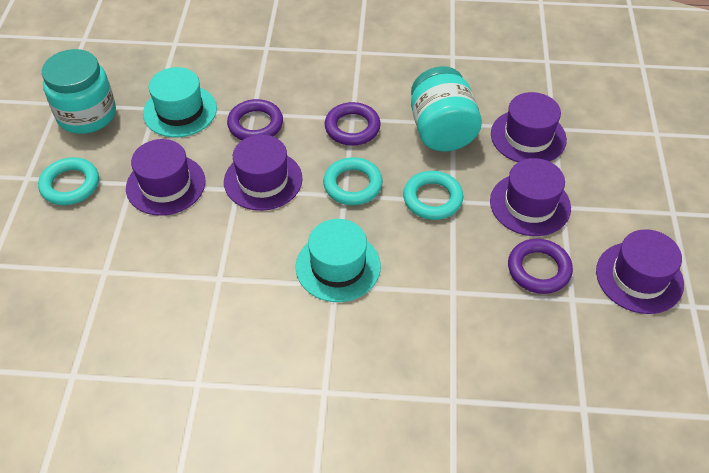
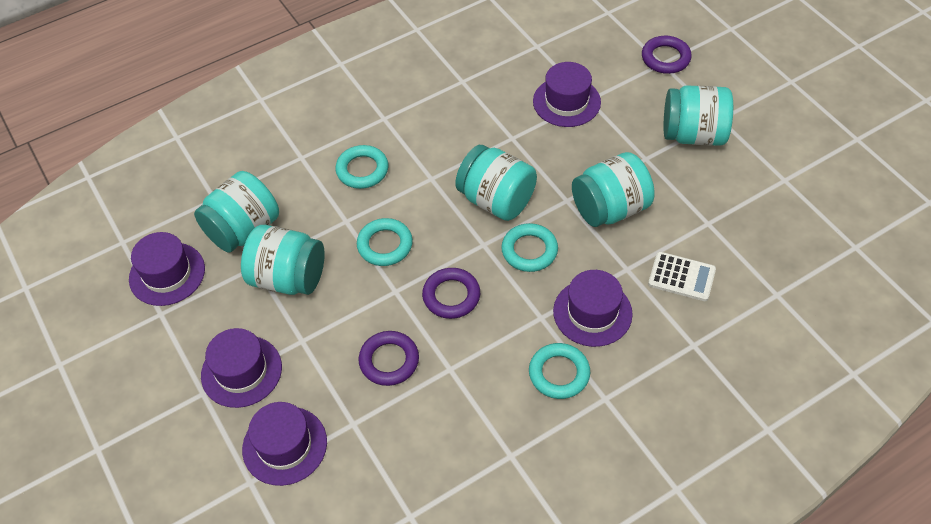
turquoise hat: 2 -> 0
turquoise jar: 2 -> 5
turquoise ring: 3 -> 4
white calculator: 0 -> 1

